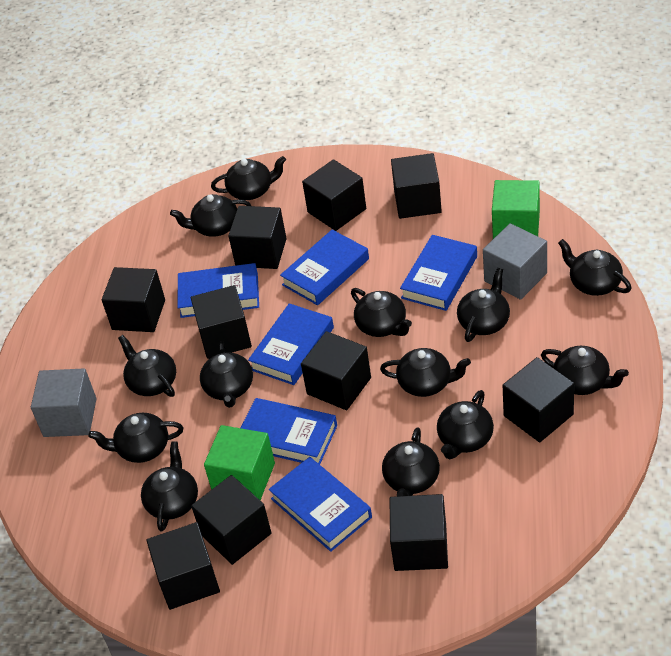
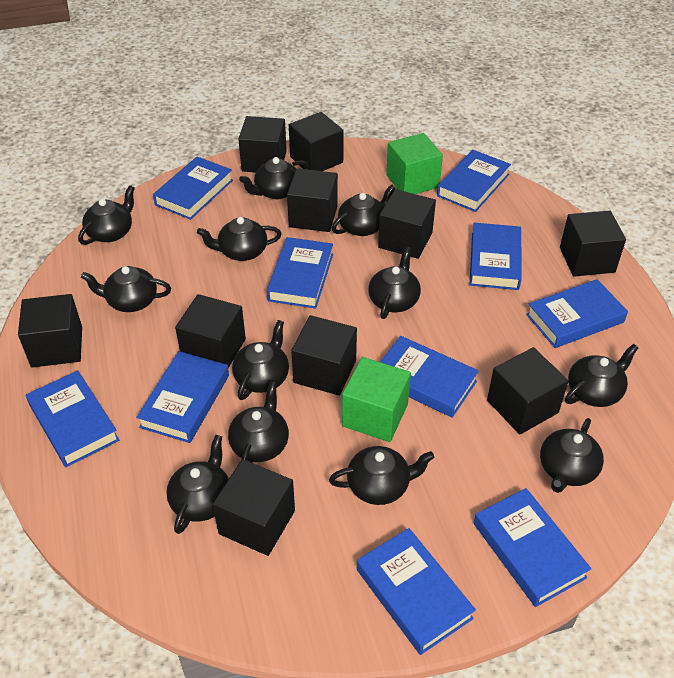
black teapot: 13 -> 12
blue book: 6 -> 10
grey cube: 2 -> 0

